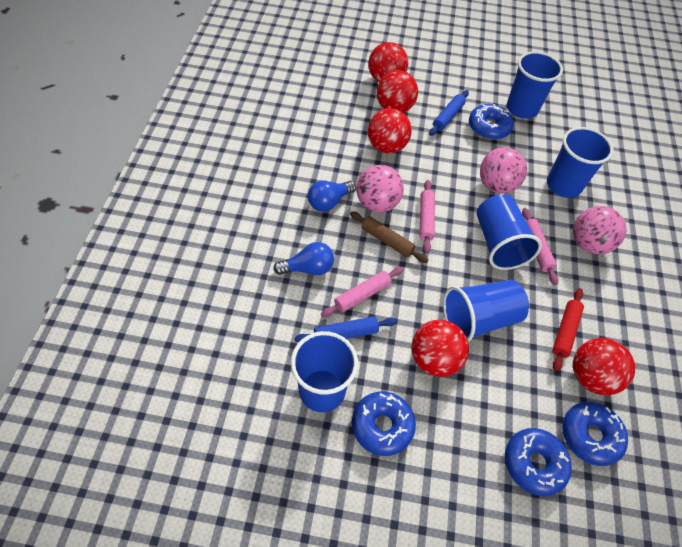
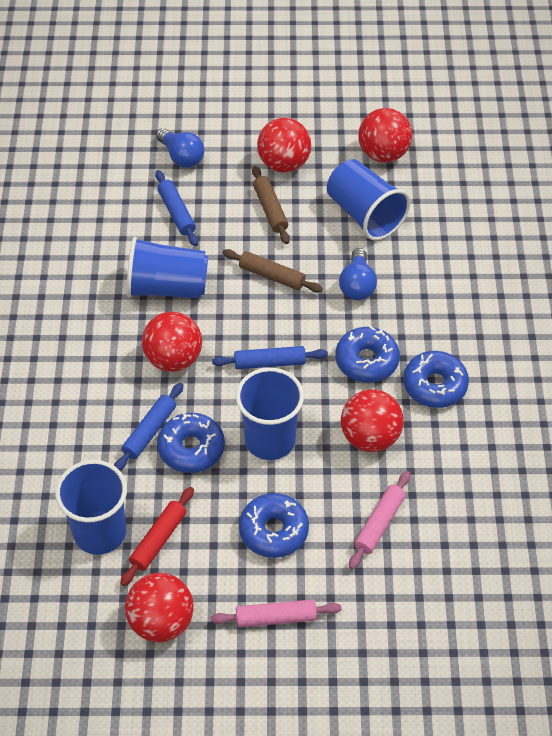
blue cup: 5 -> 4
blue rolling pin: 2 -> 3
brown rolling pin: 1 -> 2
pink ball: 3 -> 0
pink rolling pin: 3 -> 2

